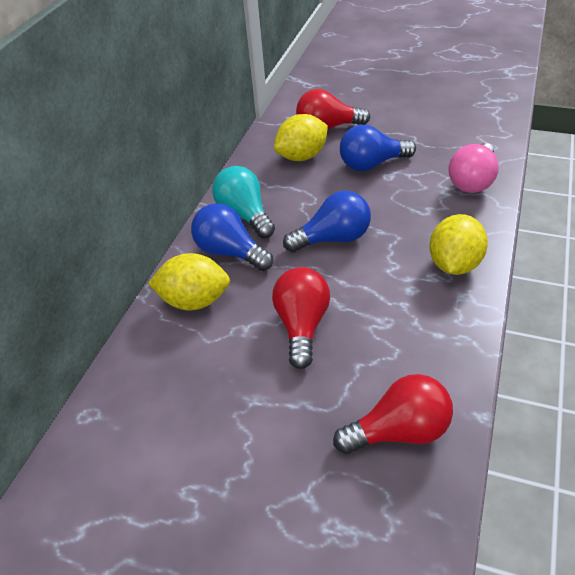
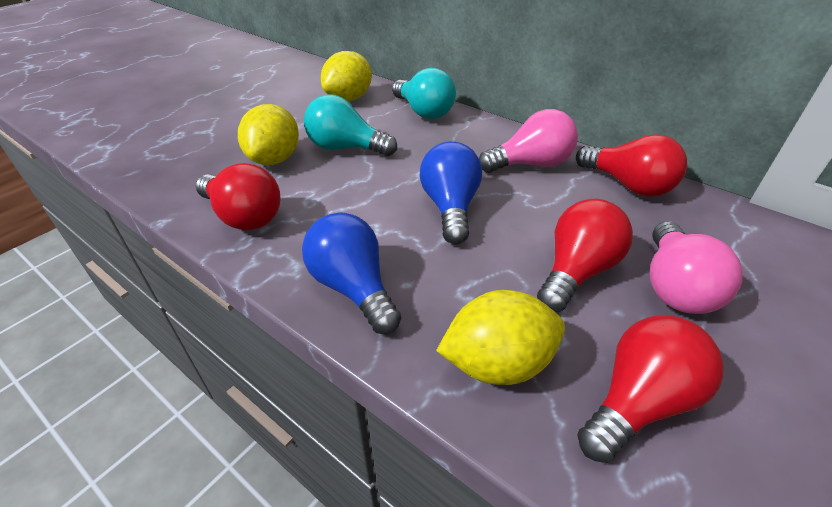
blue light bulb: 3 -> 2
pink light bulb: 1 -> 2
red light bulb: 3 -> 4
turquoise light bulb: 1 -> 2

